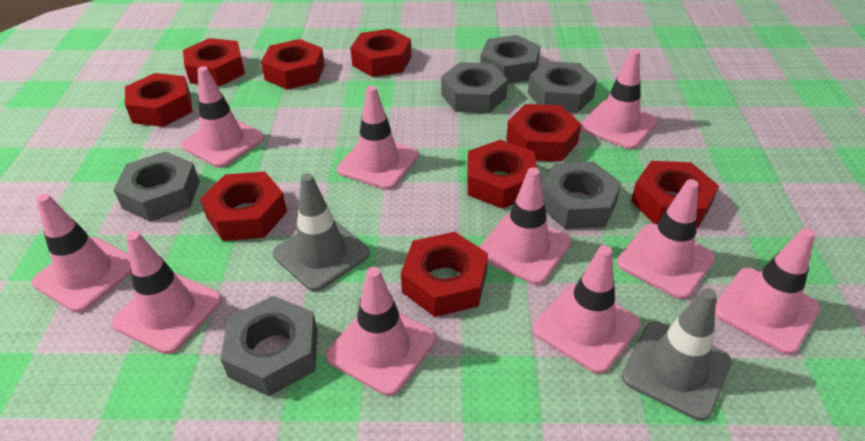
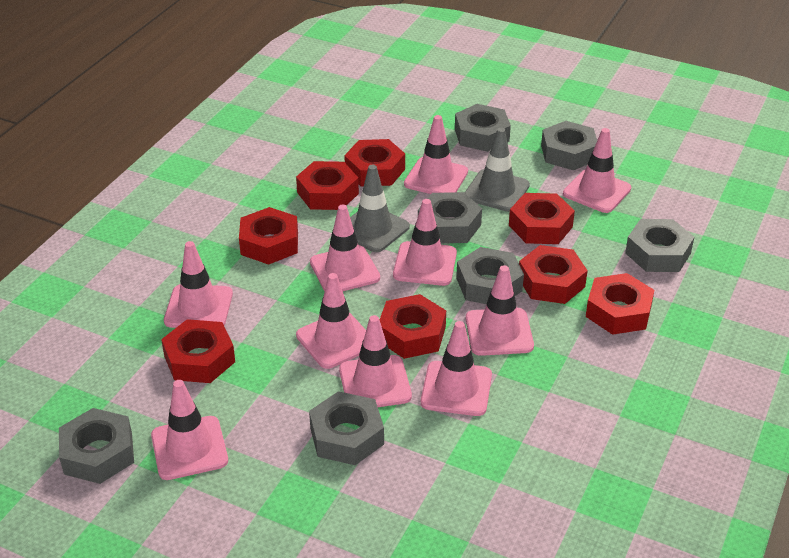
grey nut: 6 -> 7
red nut: 9 -> 8

